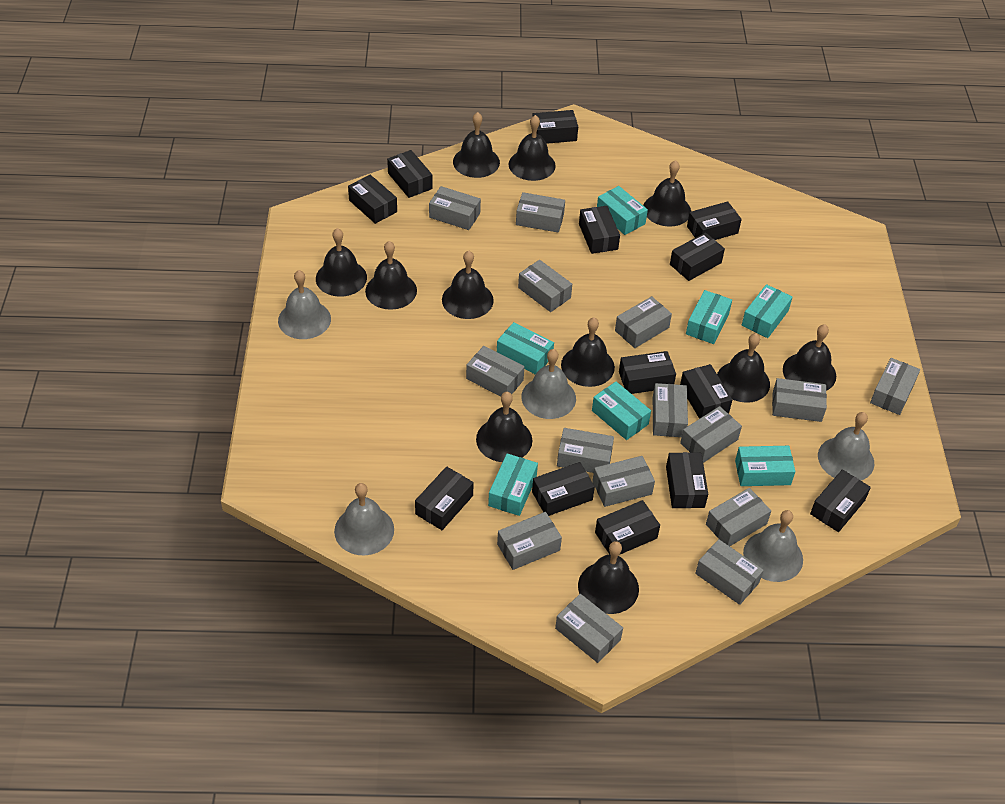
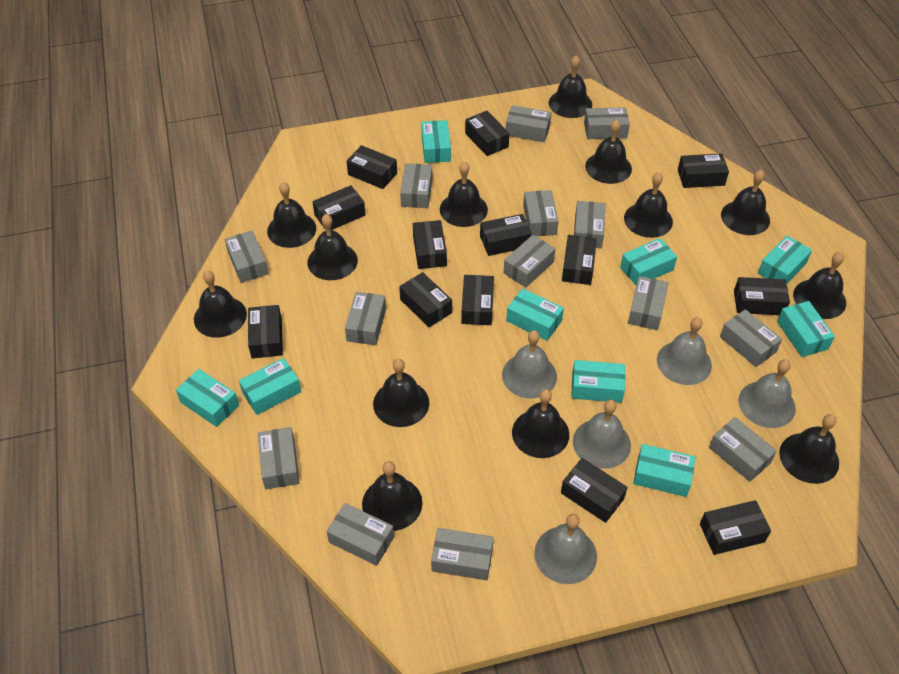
black bell: 11 -> 13
grey box: 15 -> 14
turquoise box: 7 -> 9

